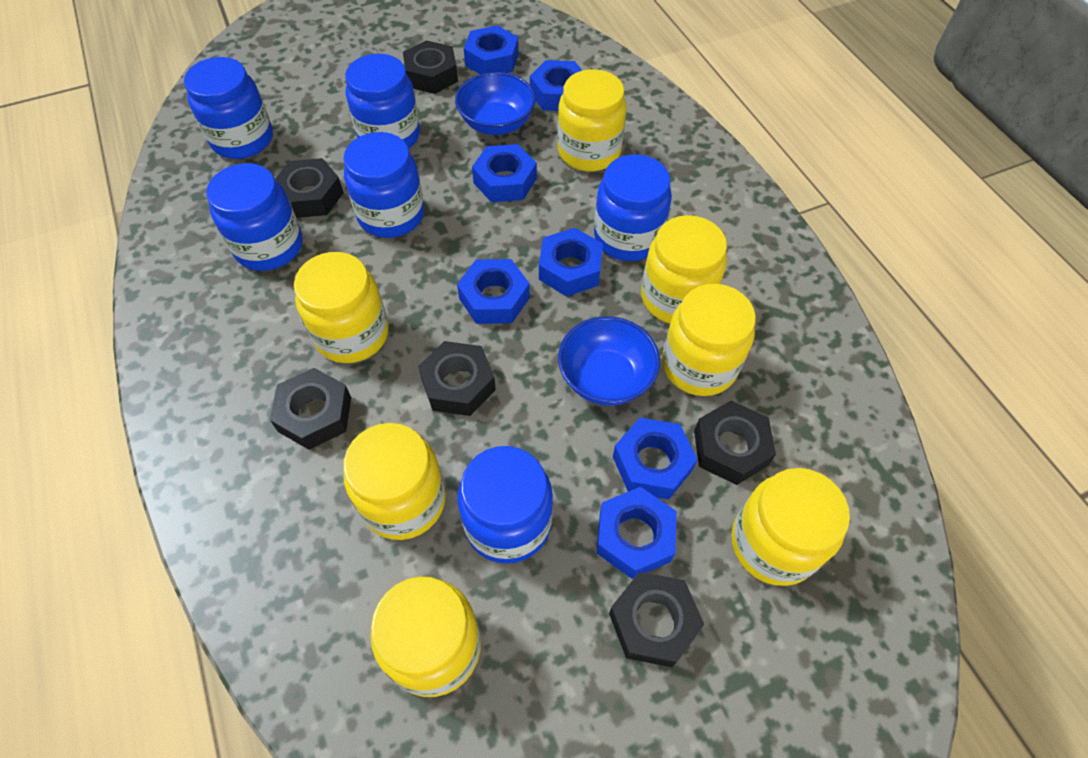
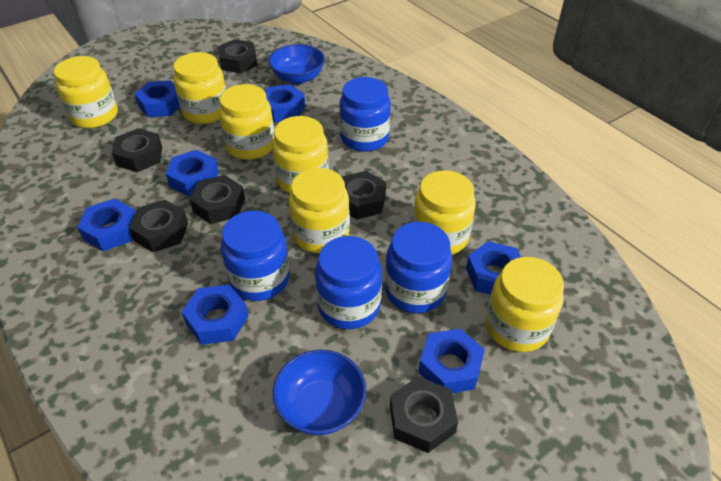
blue jar: 6 -> 4

